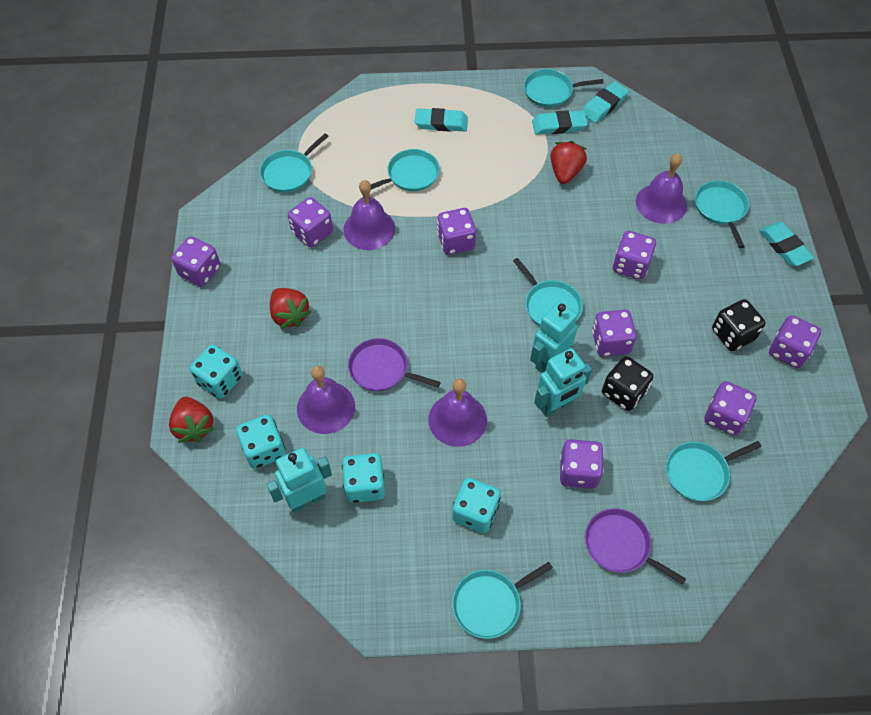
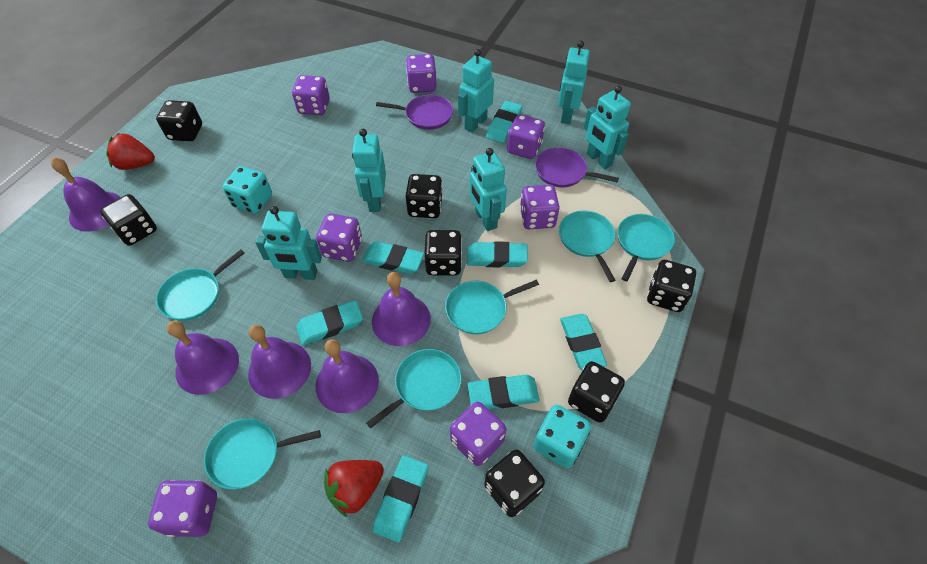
black dice: 2 -> 7
purple bell: 4 -> 5
purple dice: 8 -> 7
red strawberry: 3 -> 2
turquoise dice: 4 -> 2
turquoise eraser: 4 -> 7
turquoise pan: 7 -> 6
turquoise robot: 3 -> 6

